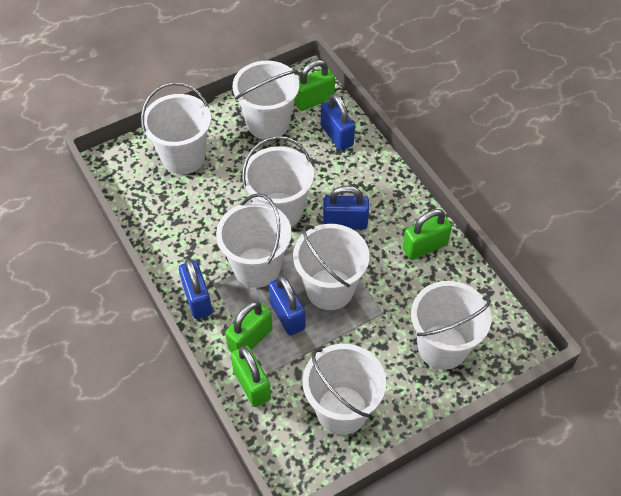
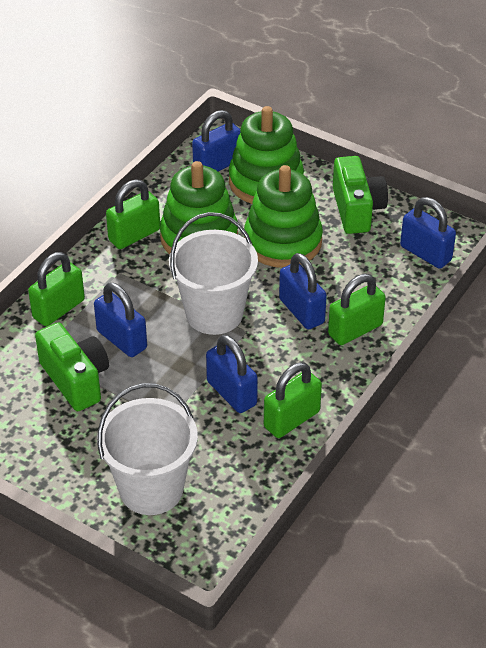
blue padlock: 4 -> 5
green camera: 0 -> 2
green stacking toy: 0 -> 3
white bucket: 7 -> 2

